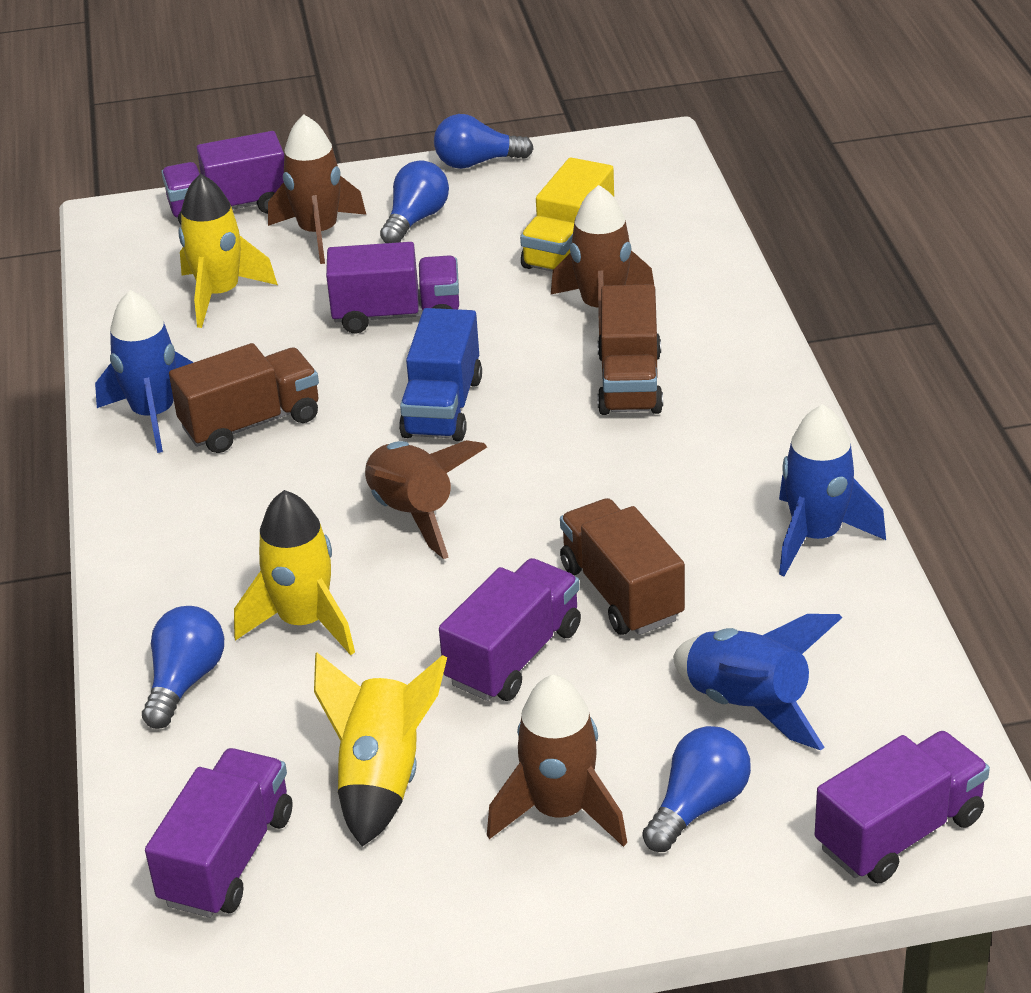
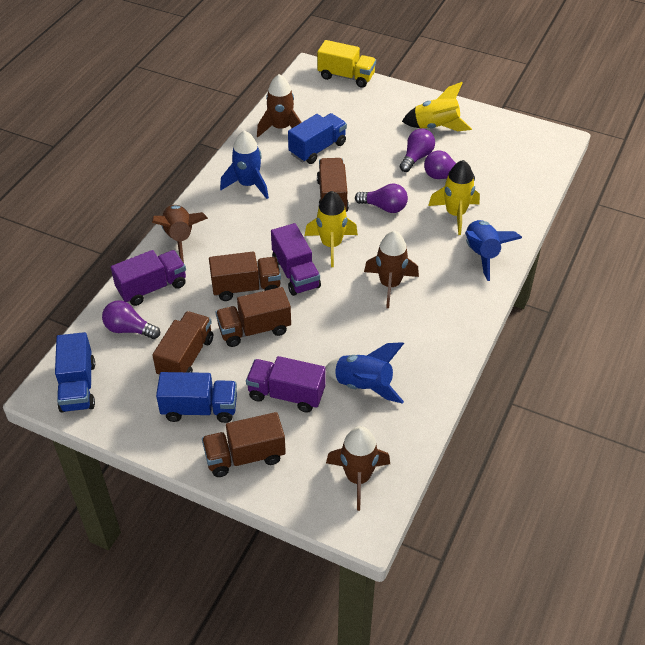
blue light bulb: 4 -> 0
blue truck: 1 -> 3
brown truck: 3 -> 5
purple light bulb: 0 -> 4
purple truck: 5 -> 3

